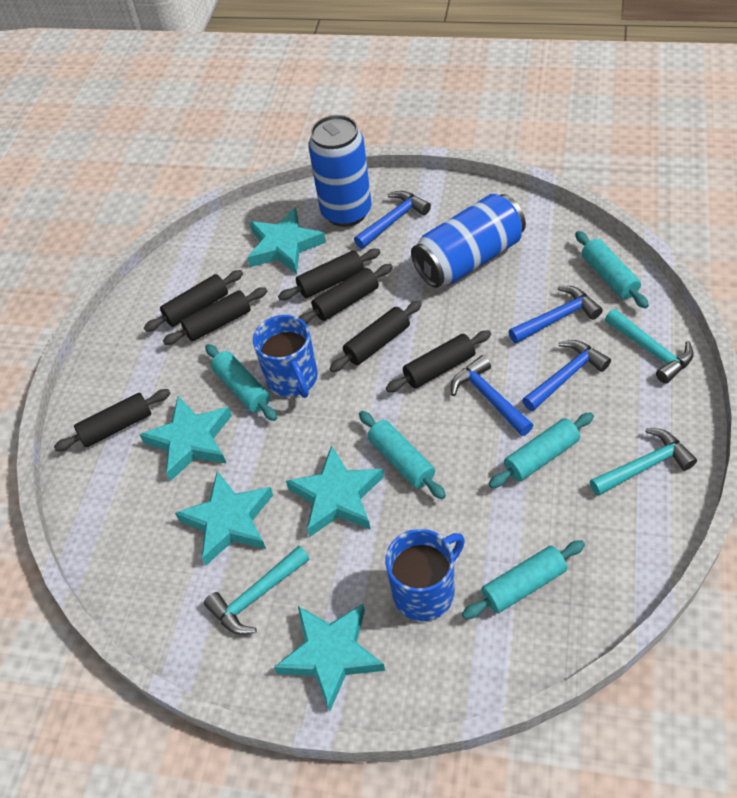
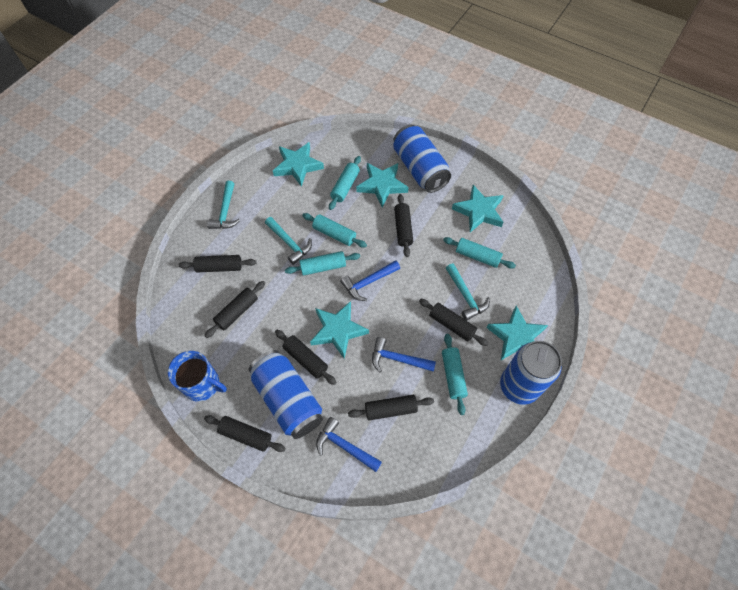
blue can: 2 -> 3
blue hammer: 4 -> 3
blue mug: 2 -> 1

